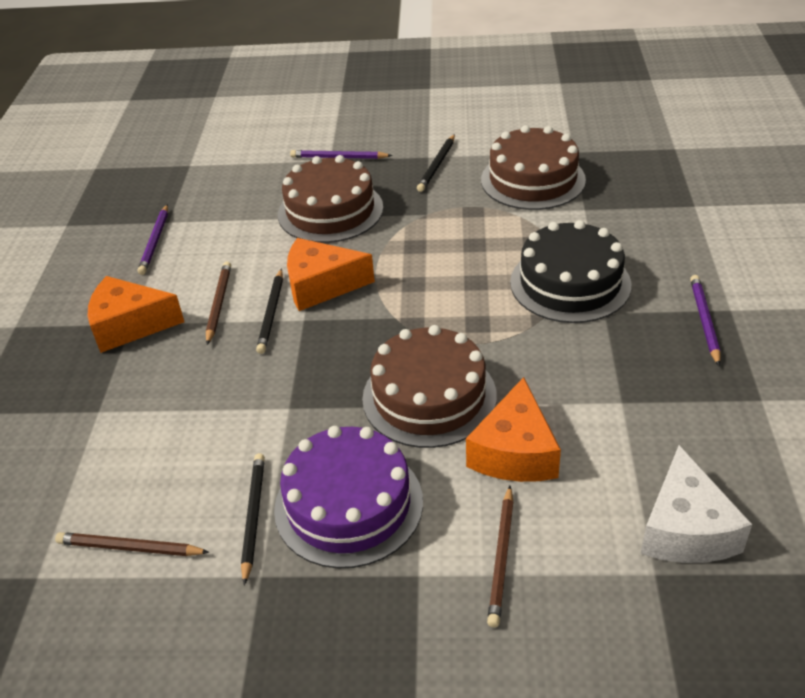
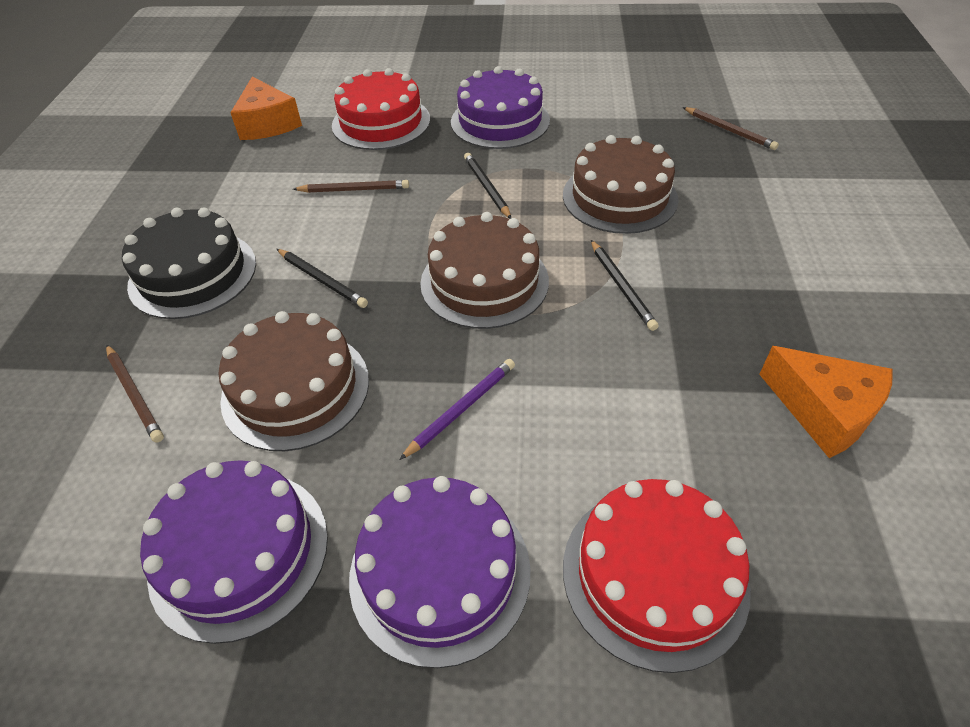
orange cheese: 3 -> 2
purple cake: 1 -> 3
purple pencil: 3 -> 1
red cake: 0 -> 2
white cheese: 1 -> 0

